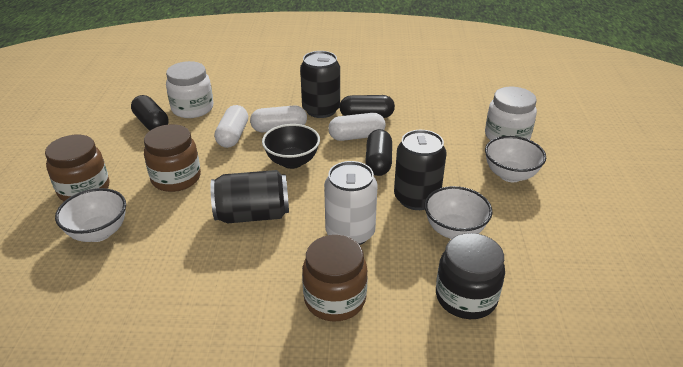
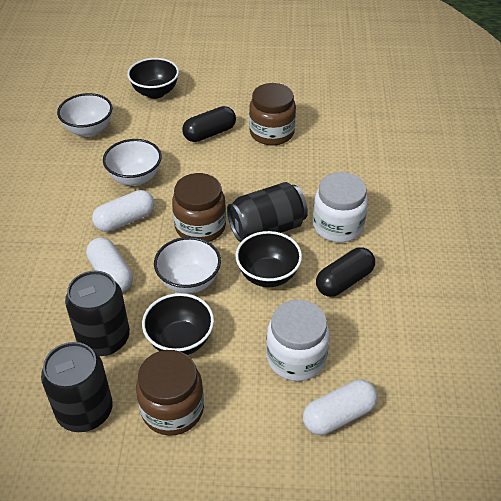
black bowl: 1 -> 3
black capsule: 3 -> 2
black jar: 1 -> 0
white can: 1 -> 0

